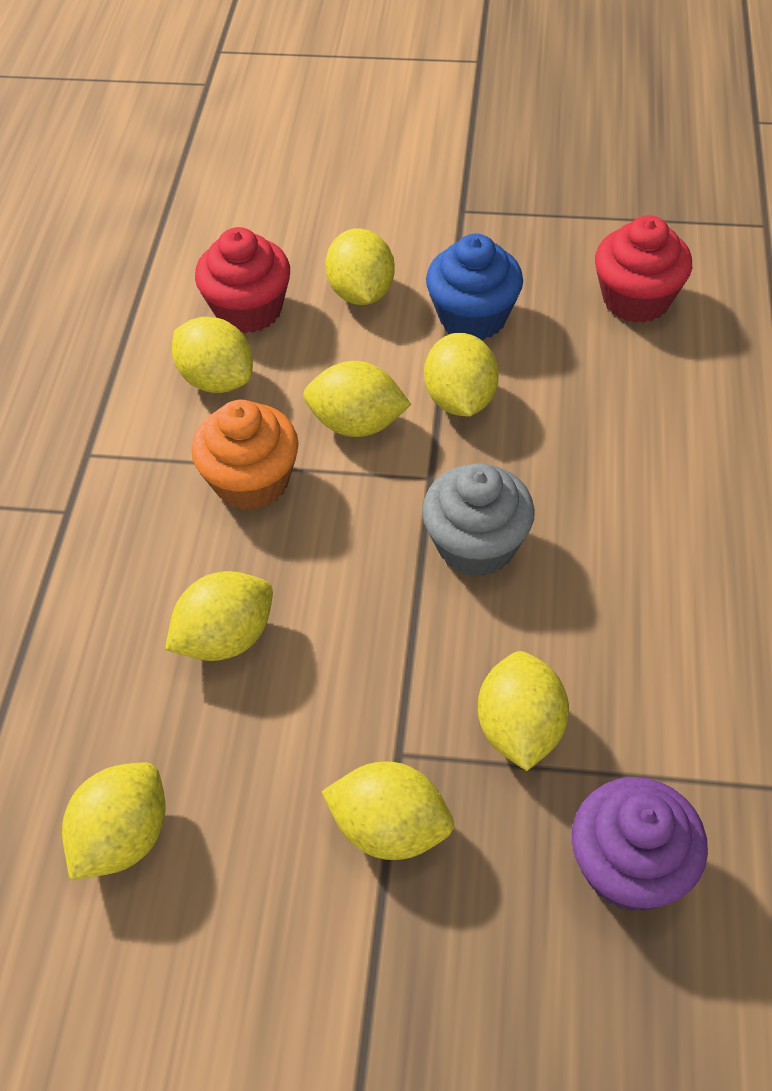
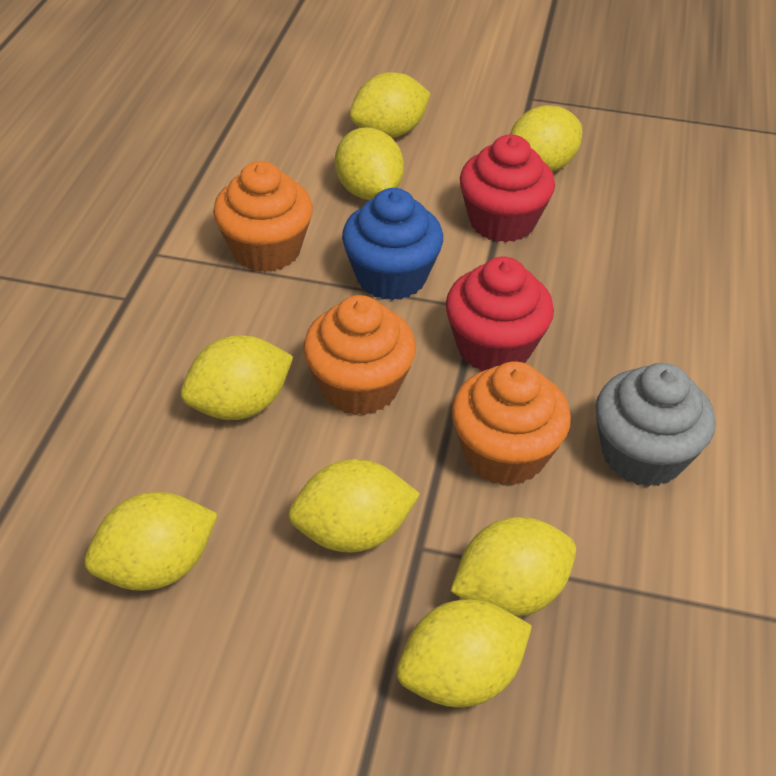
orange cupcake: 1 -> 3
purple cupcake: 1 -> 0

